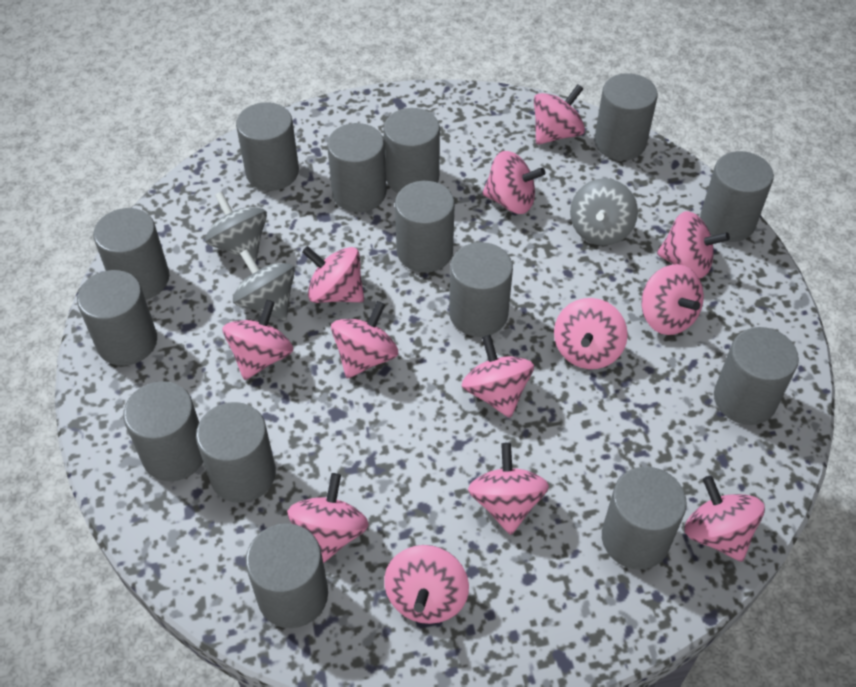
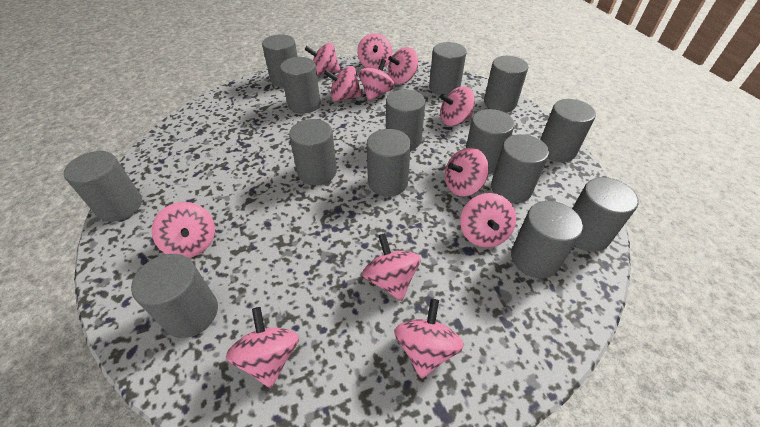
grey spinning top: 3 -> 0
pink spinning top: 13 -> 12

